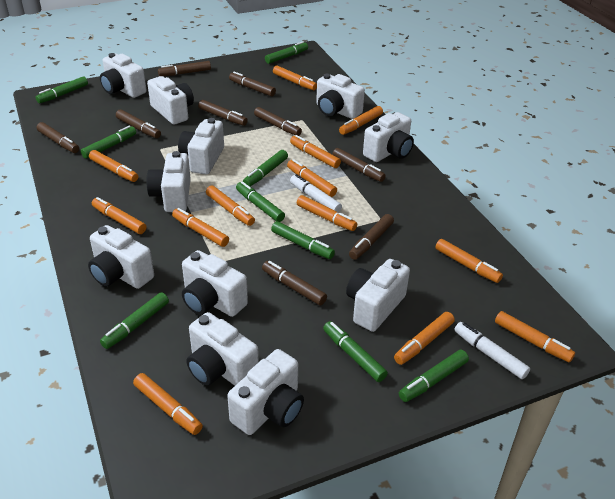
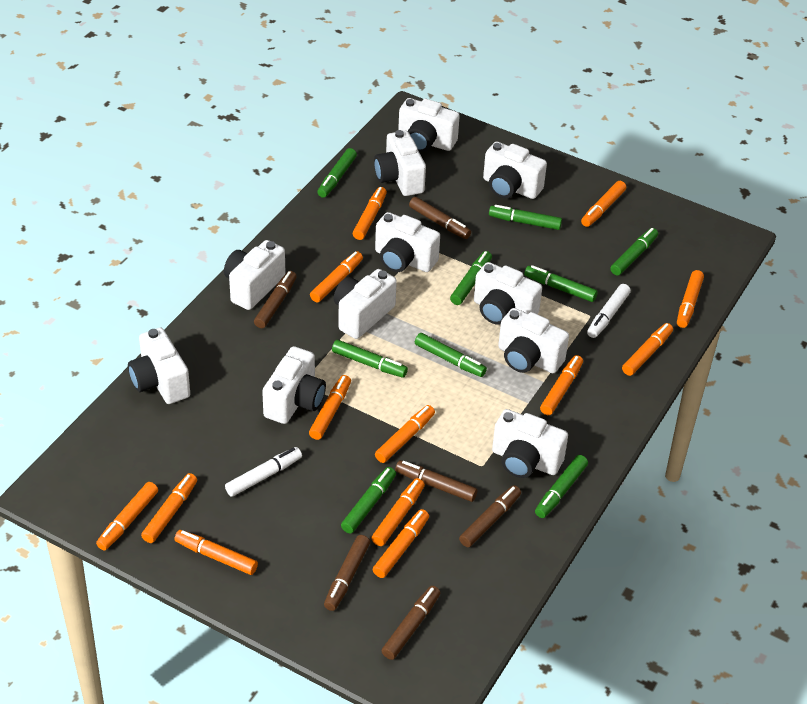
brown marker: 9 -> 6

